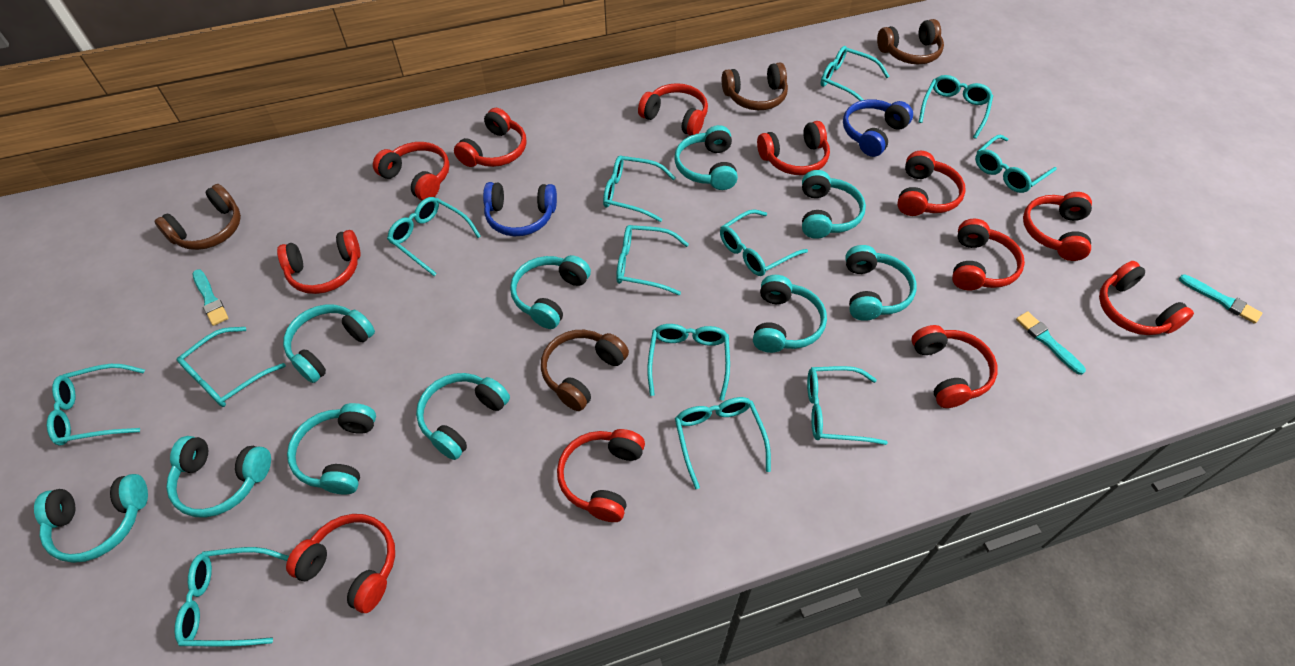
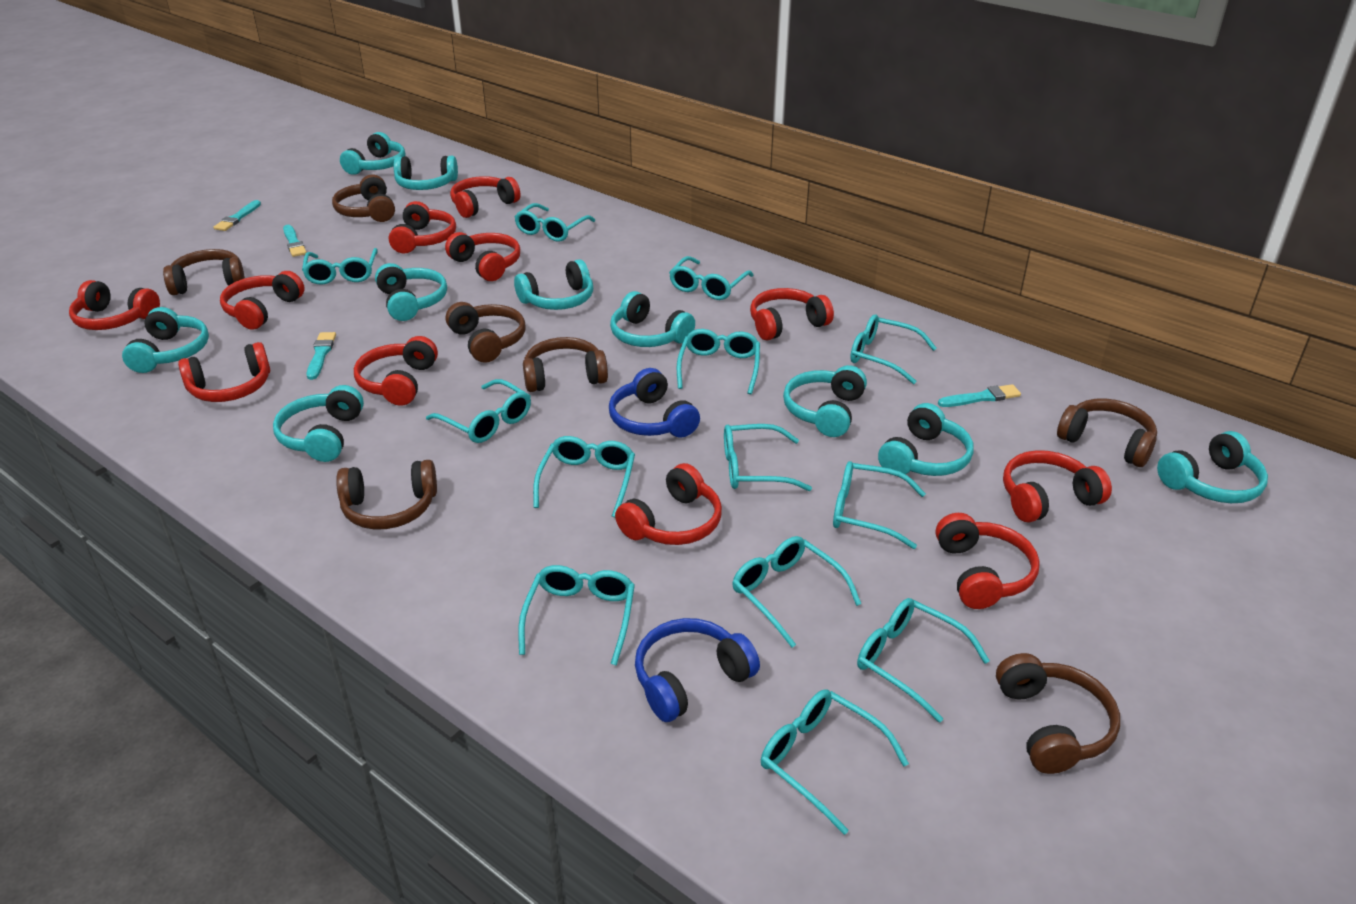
brown headphones: 4 -> 7
red headphones: 12 -> 11
turquoise brush: 3 -> 4

